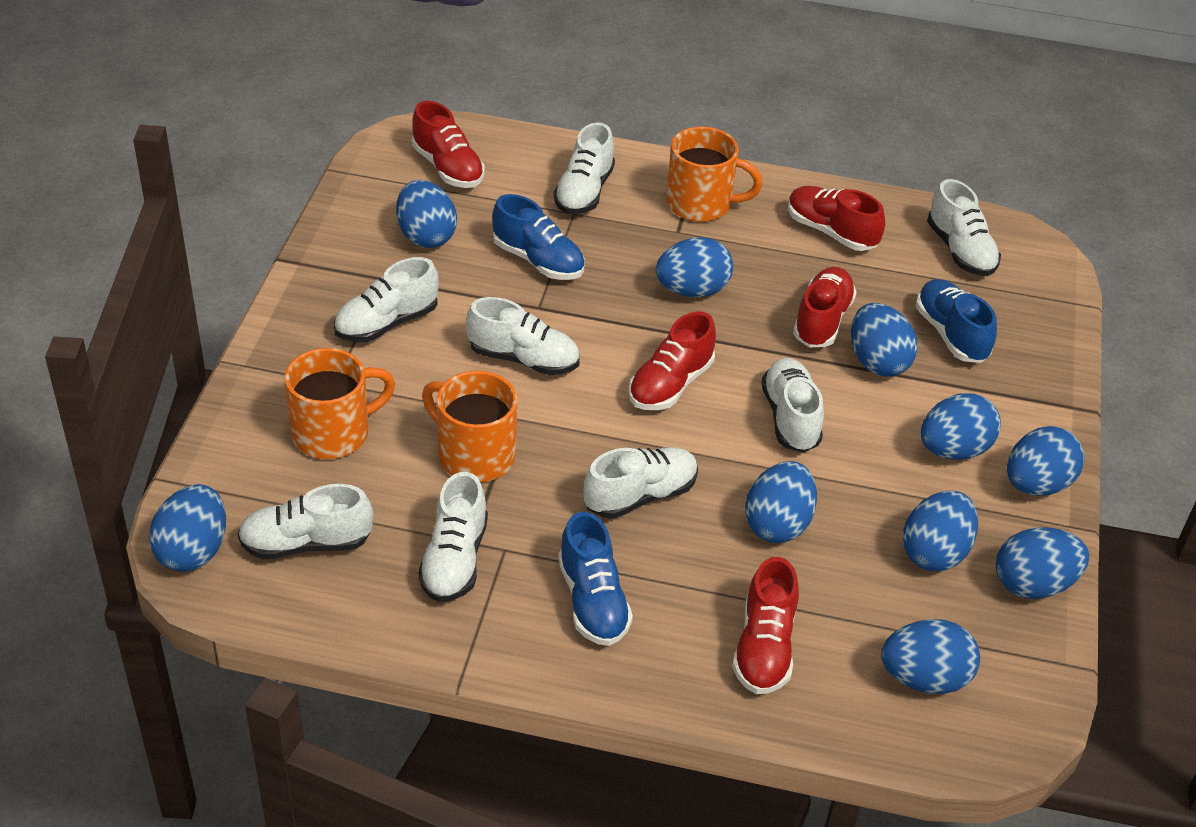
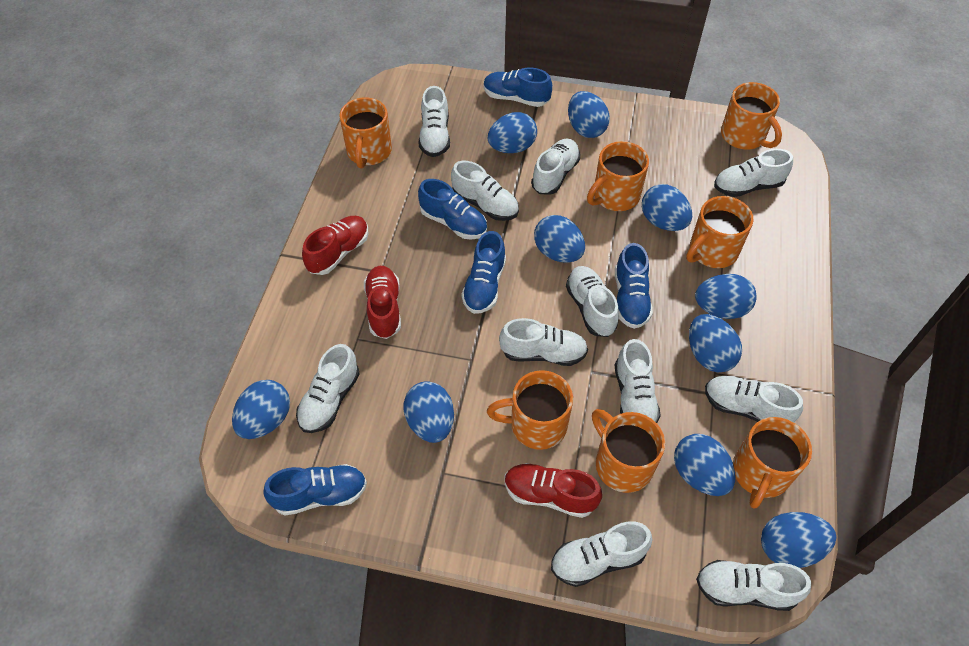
blue shoe: 3 -> 5
orange mug: 3 -> 7
red shoe: 5 -> 3
white shoe: 8 -> 11

